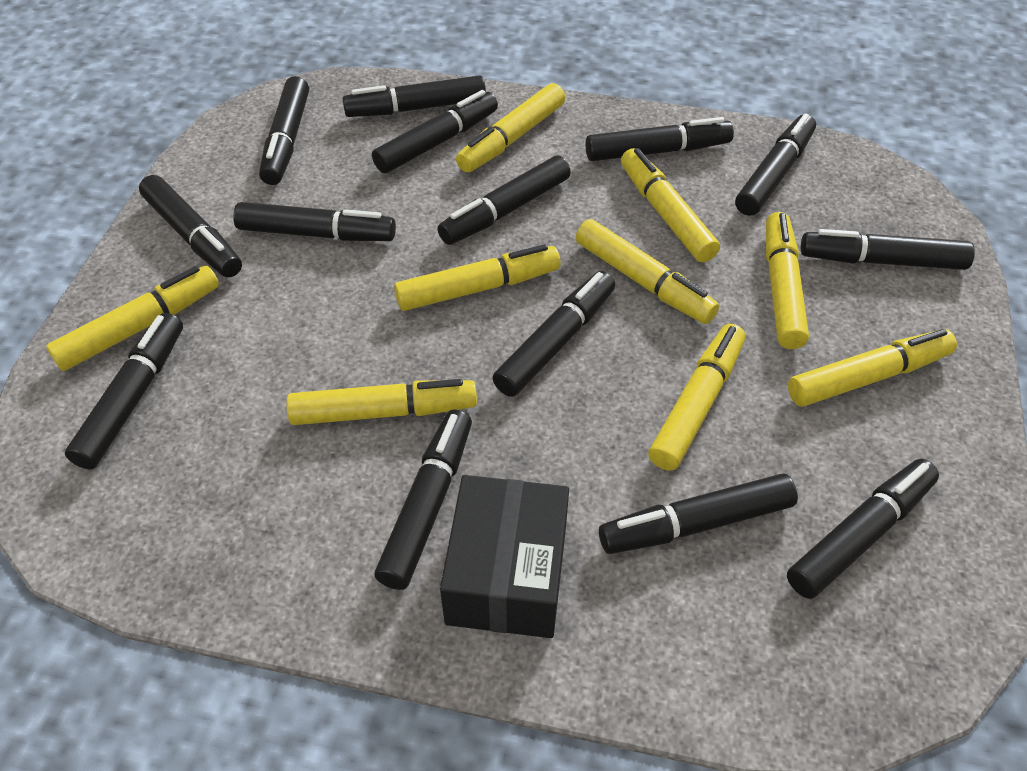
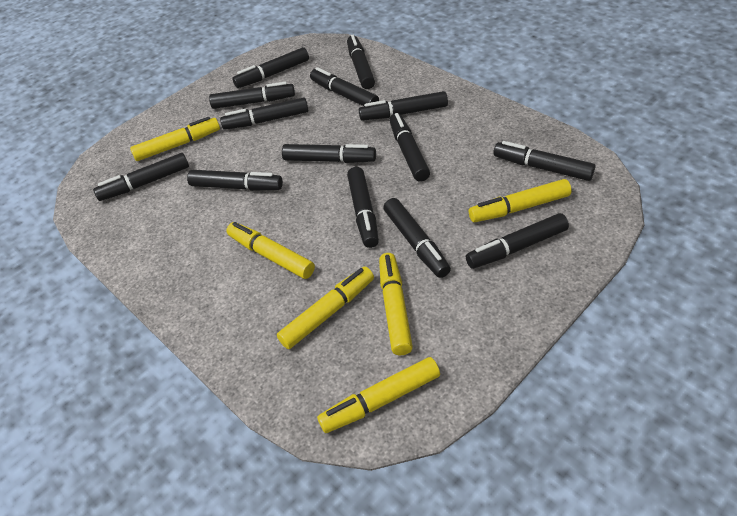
black box: 1 -> 0
yellow marker: 9 -> 6

